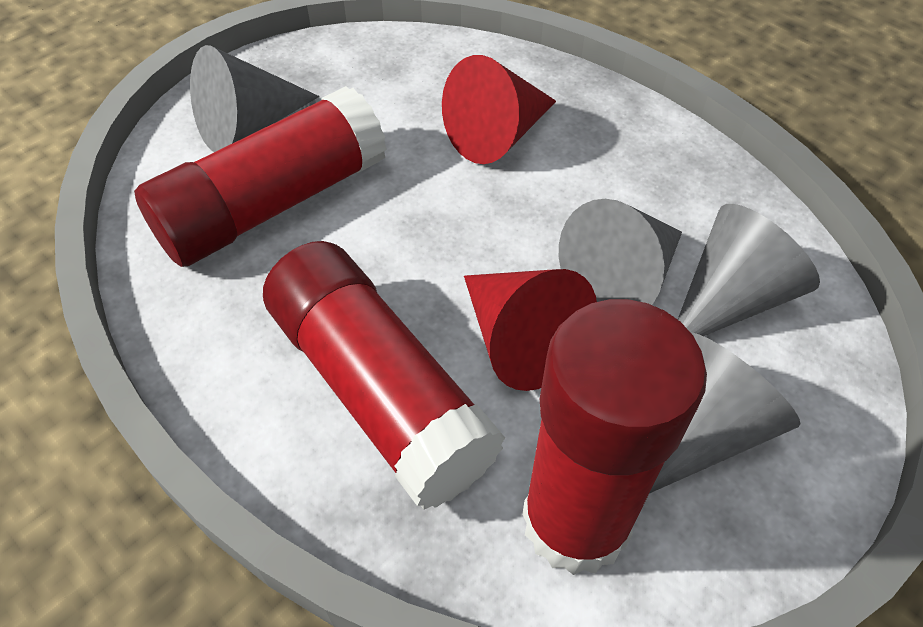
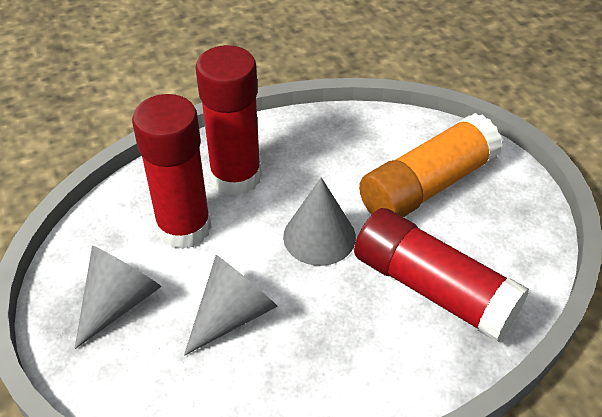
grey cone: 4 -> 3
orange glue stick: 0 -> 1
red cone: 2 -> 0

